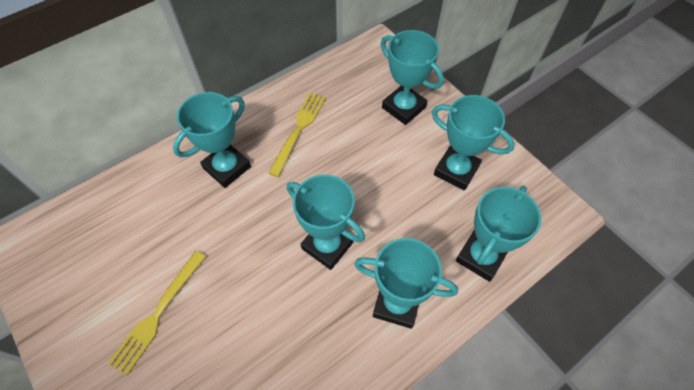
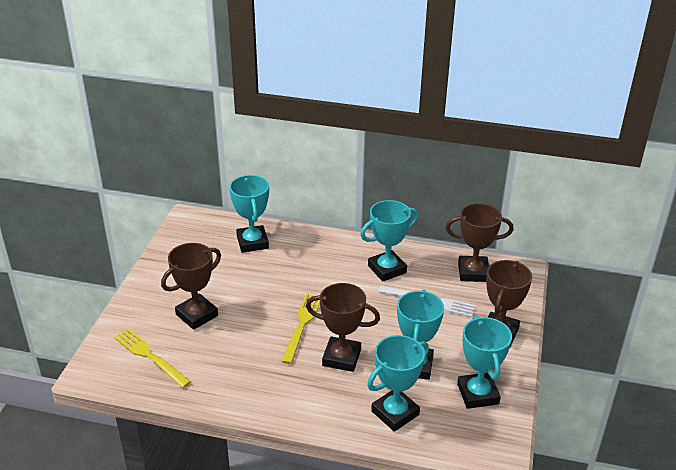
brown trophy: 0 -> 4
turquoise trophy: 6 -> 5
white fork: 0 -> 1

